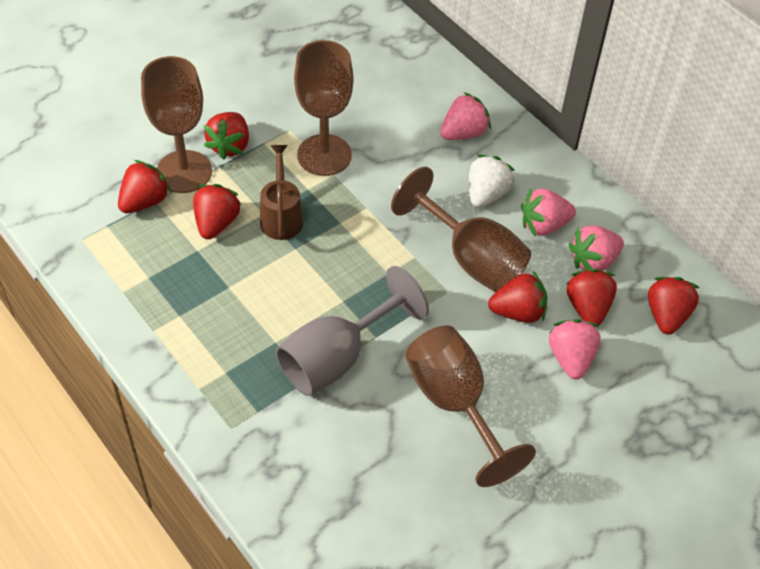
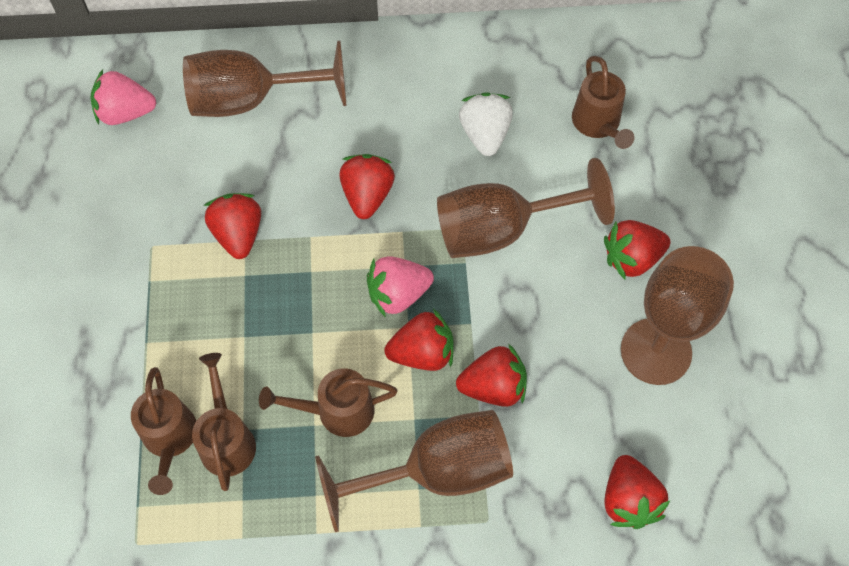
brown watering can: 1 -> 4
grey goblet: 1 -> 0
pink strawberry: 4 -> 2

